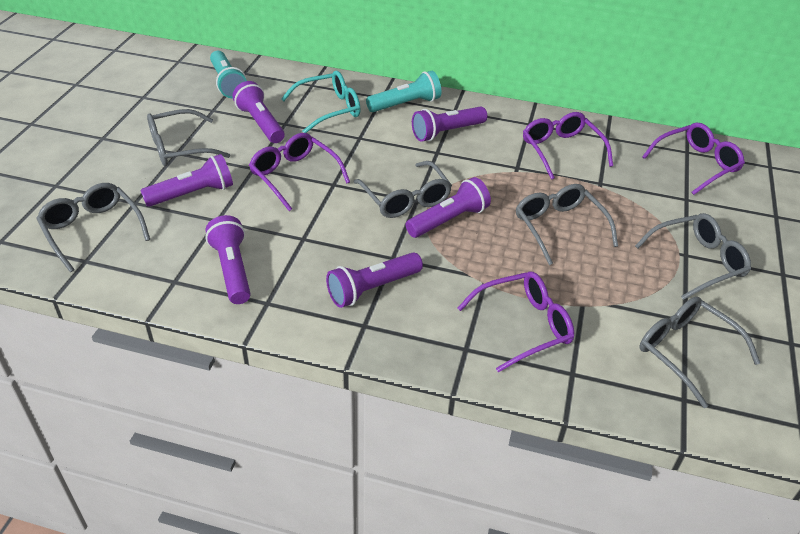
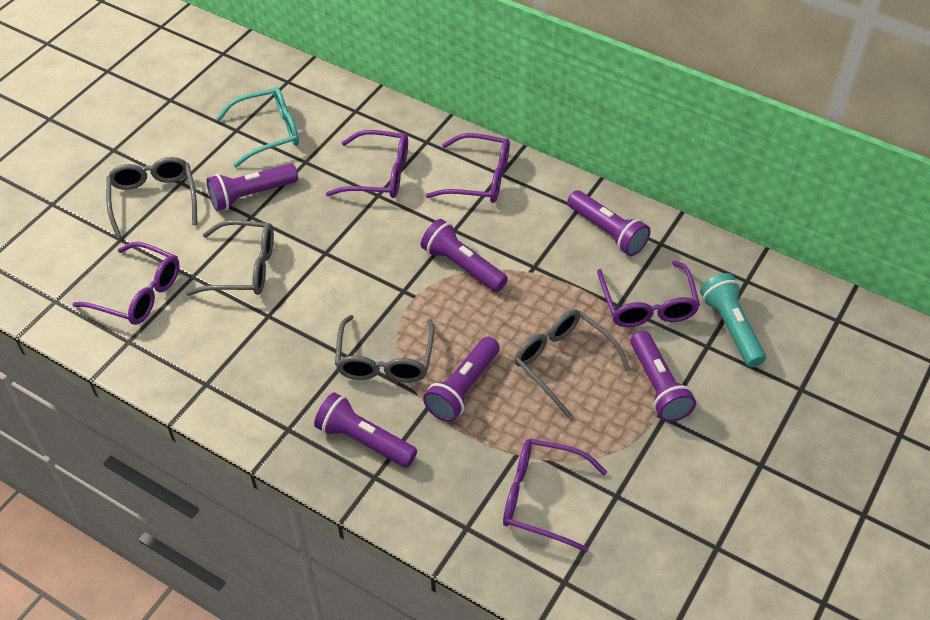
grey glasses: 6 -> 4
purple glasses: 4 -> 5
turquoise flashlight: 2 -> 1

